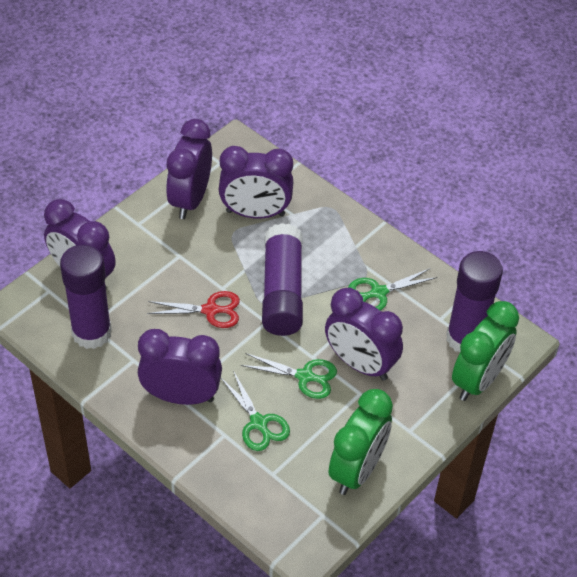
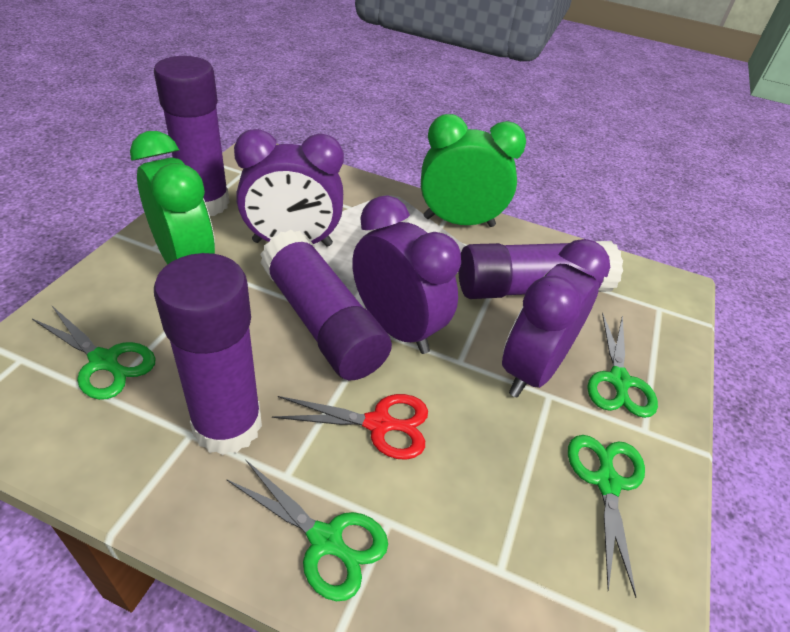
green scissors: 3 -> 4
purple clock: 5 -> 3
purple glue stick: 3 -> 4

